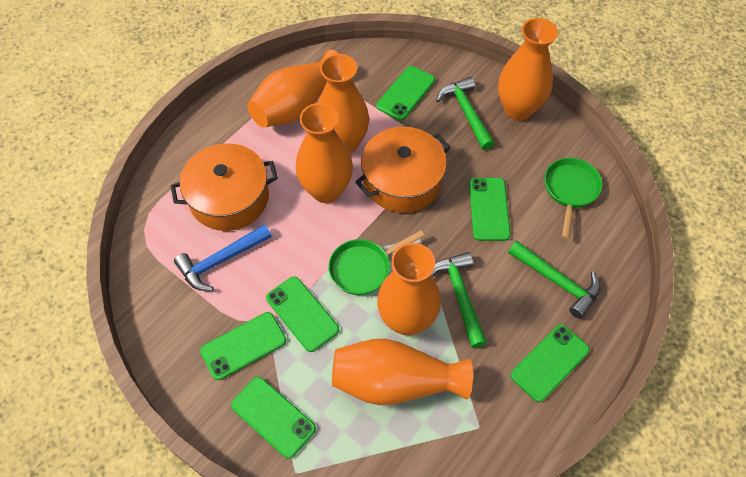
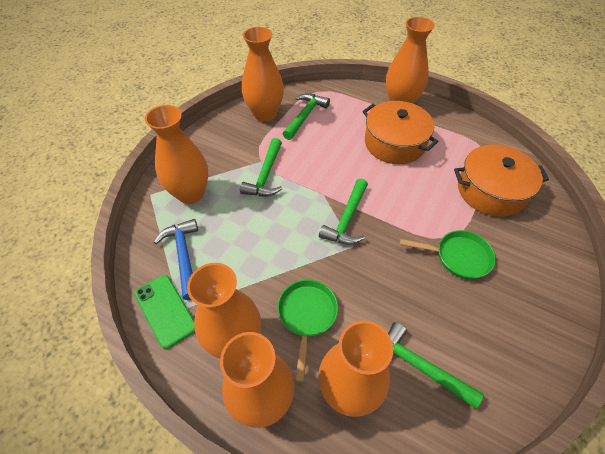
green hammer: 3 -> 4
green phone: 6 -> 1

